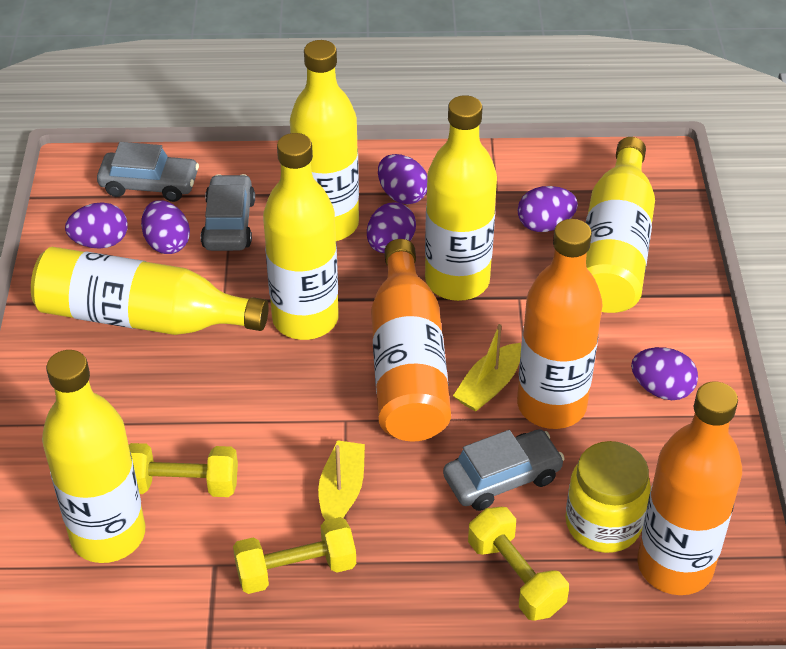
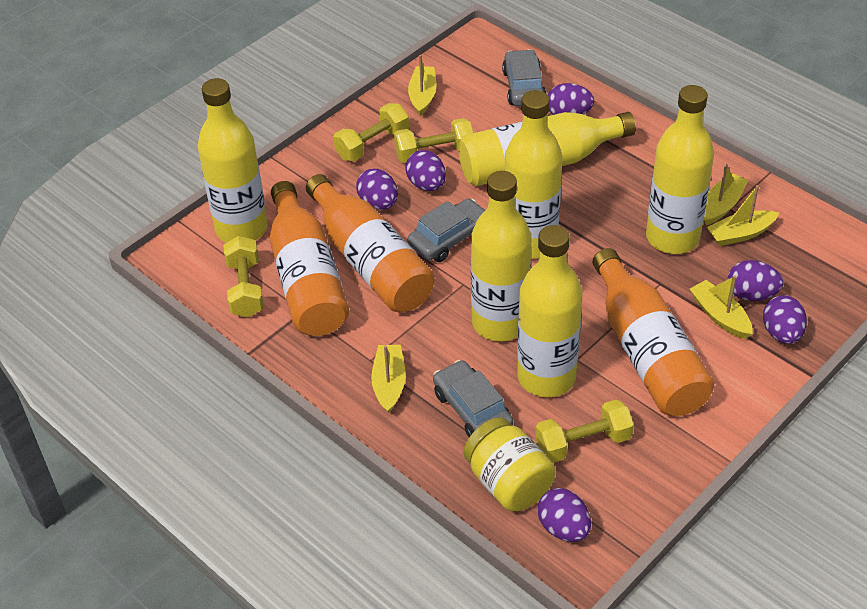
yellow boat: 2 -> 5
yellow dumbbell: 3 -> 4

